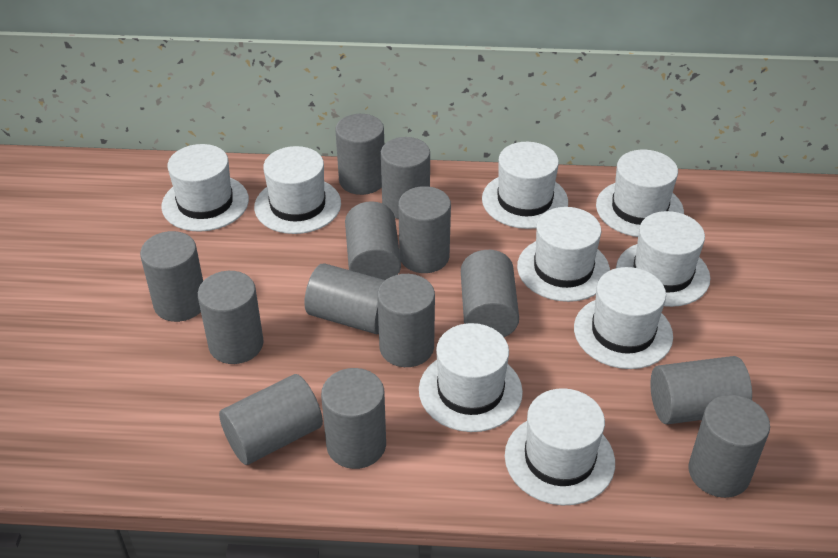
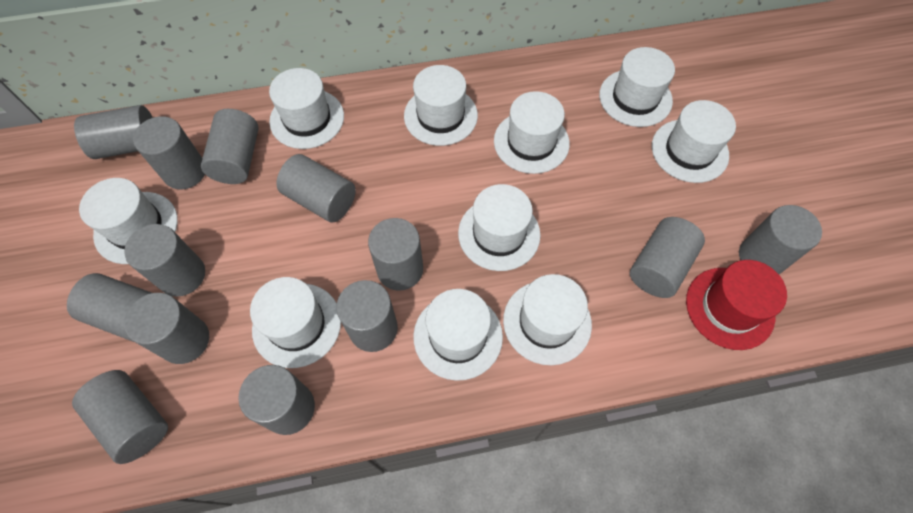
red hat: 0 -> 1
white hat: 9 -> 10

